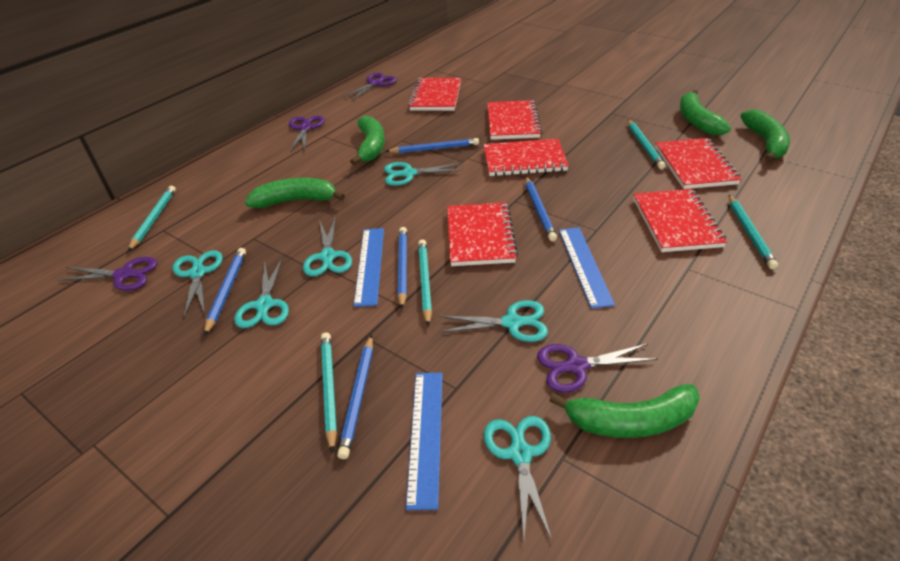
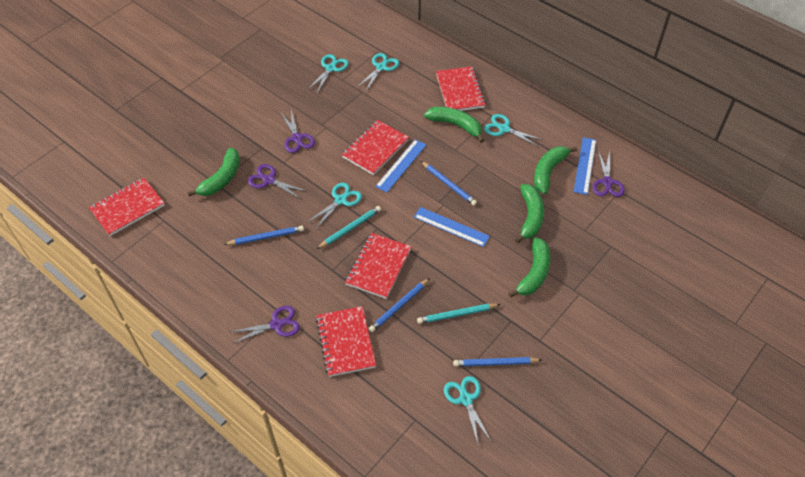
blue pencil: 5 -> 4
red notebook: 6 -> 5
turquoise pencil: 5 -> 2
turquoise scissors: 6 -> 5

